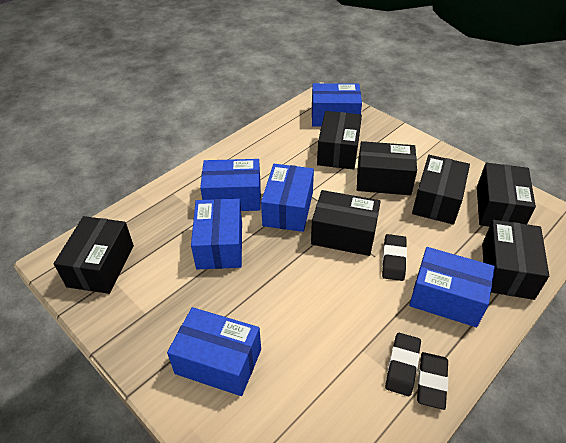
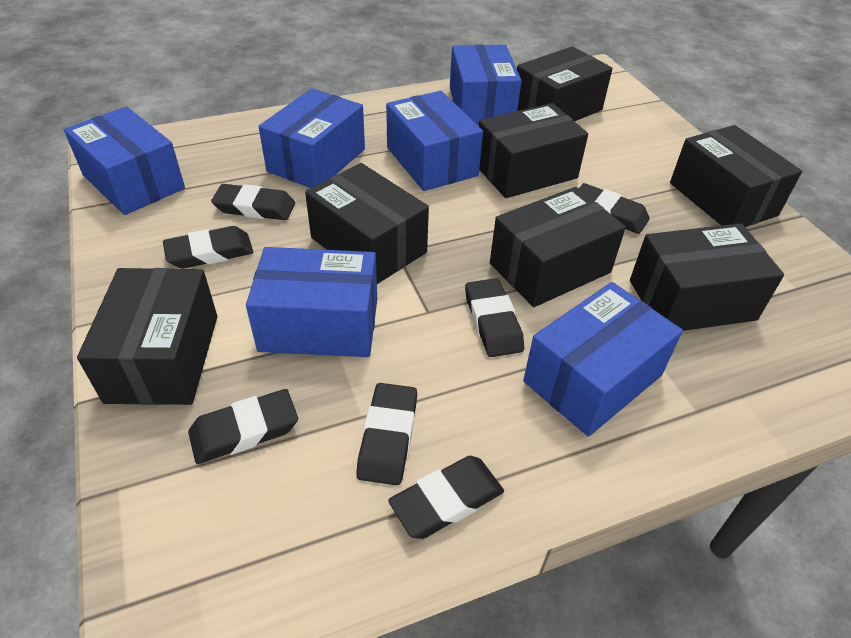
black eraser: 3 -> 7

